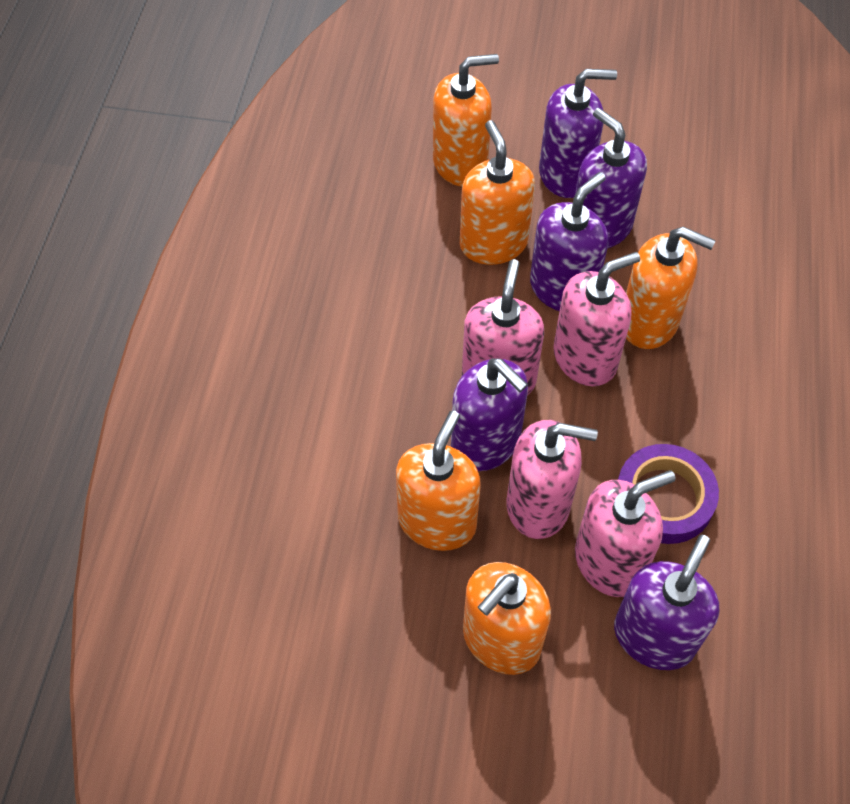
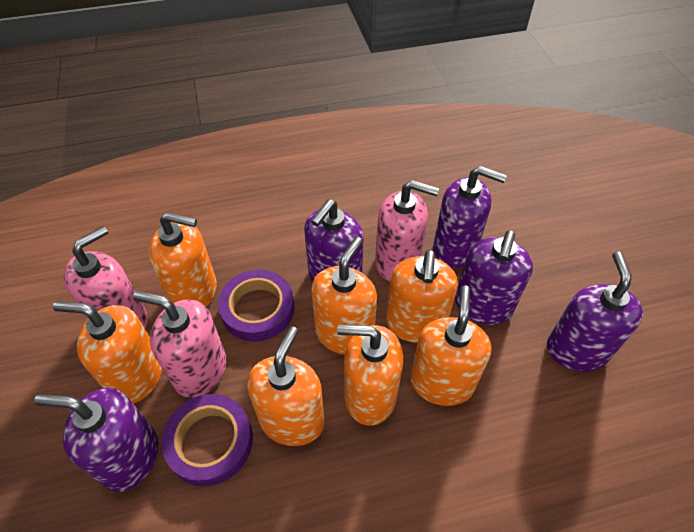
orange soap dispenser: 5 -> 7
pink soap dispenser: 4 -> 3
purple tape: 1 -> 2

